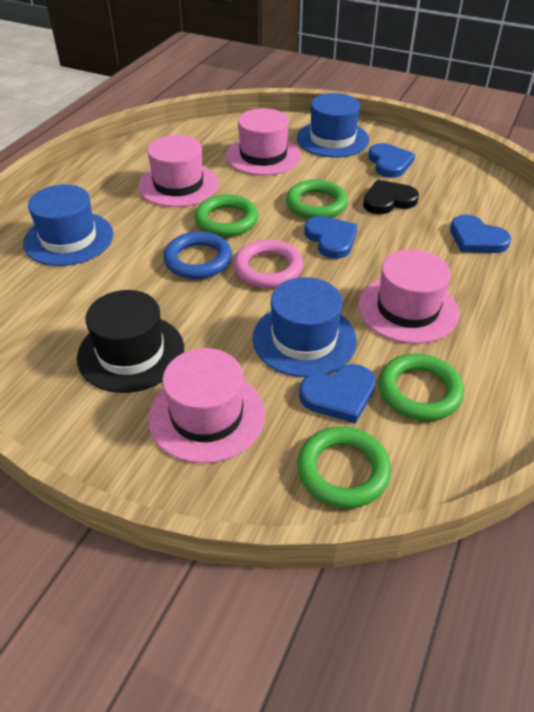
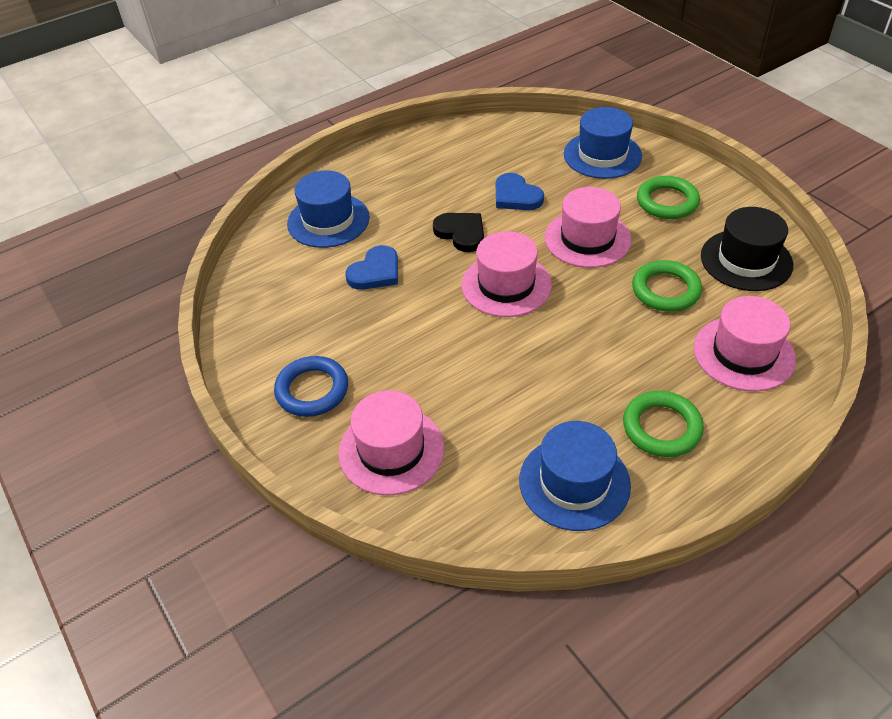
blue heart: 4 -> 2
green ring: 4 -> 3
pink ring: 1 -> 0

